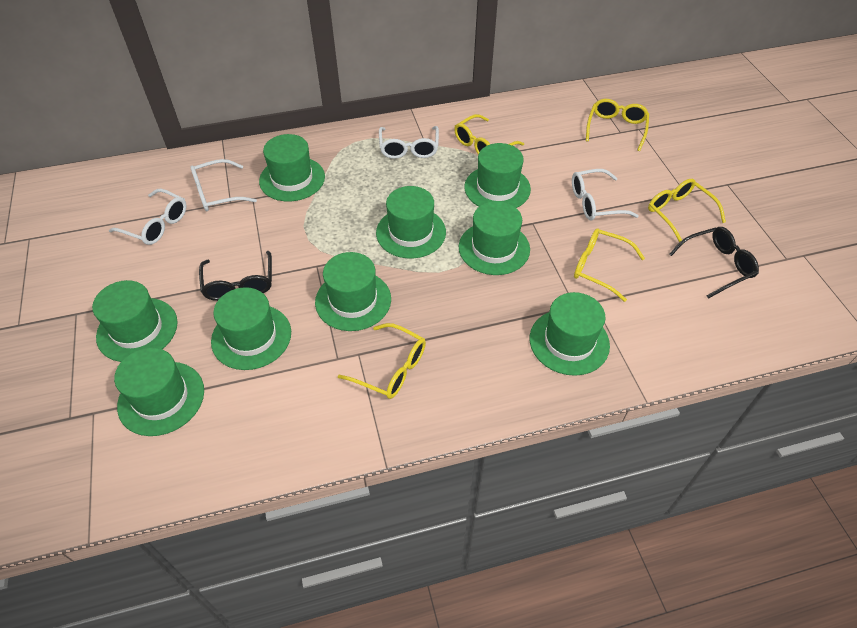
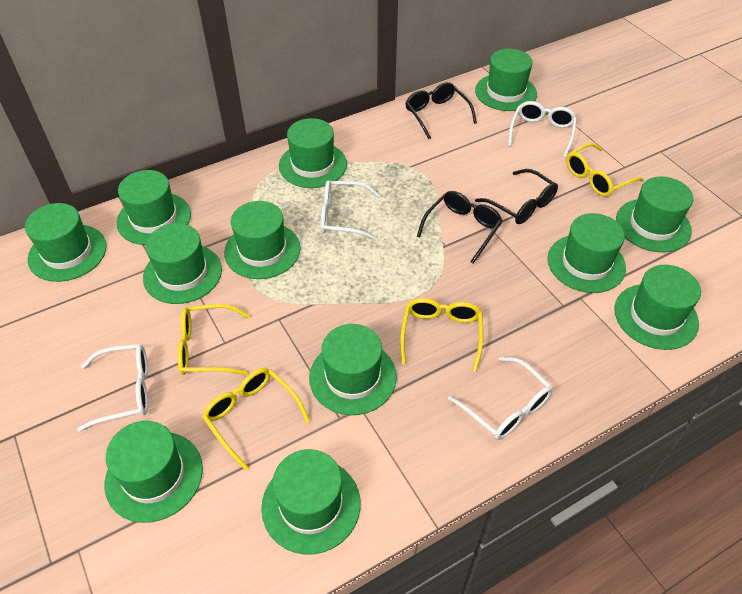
black glasses: 2 -> 3
green hat: 9 -> 12
yellow glasses: 5 -> 4

